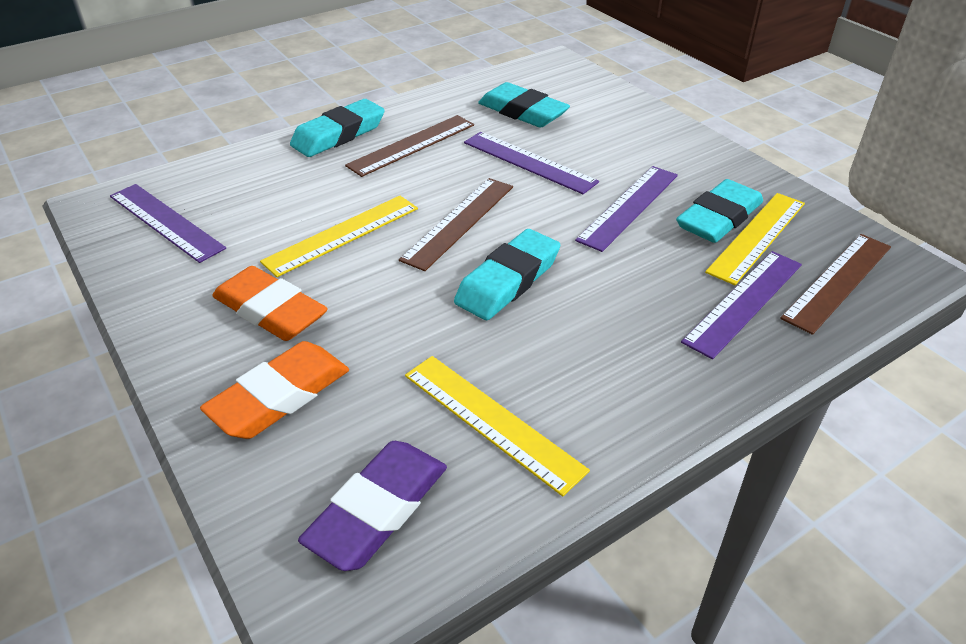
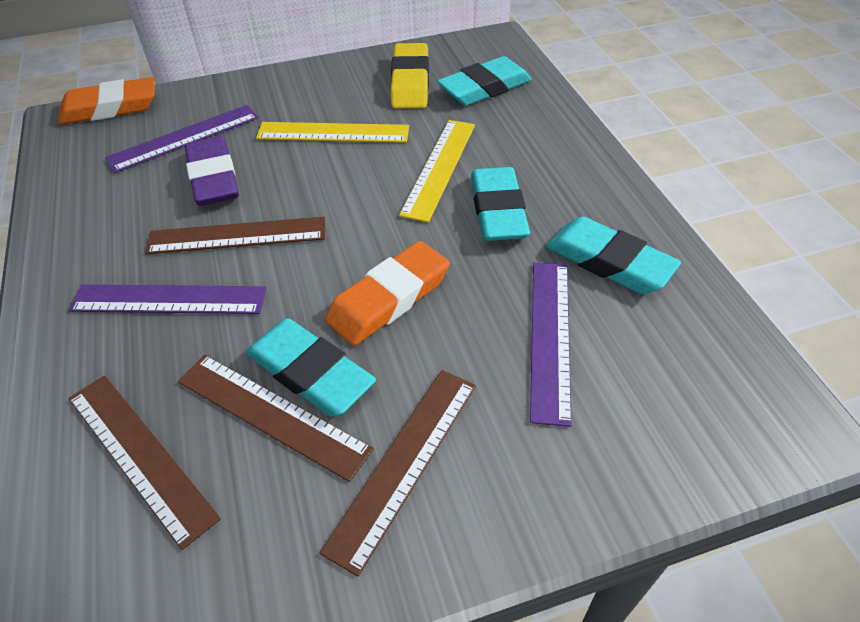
brown ruler: 3 -> 4
purple ruler: 4 -> 3
yellow eraser: 0 -> 1
yellow ruler: 3 -> 2

